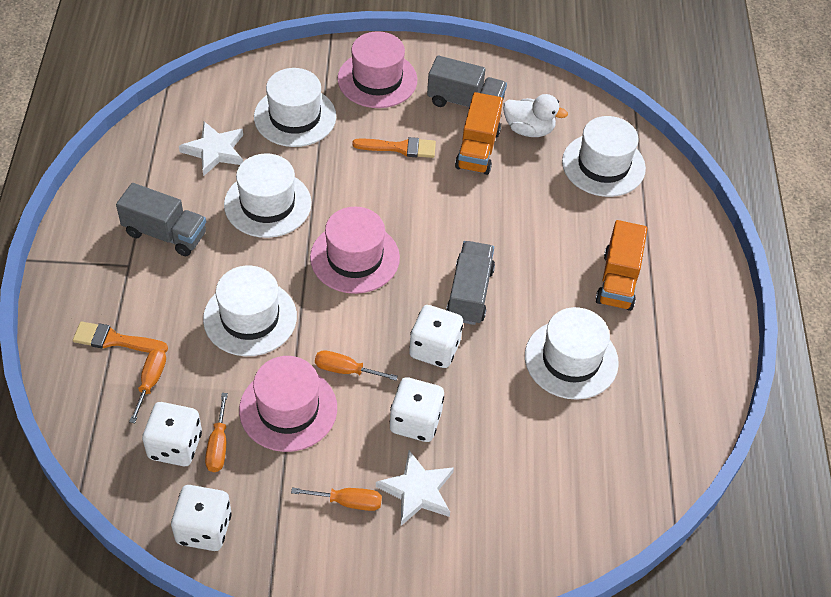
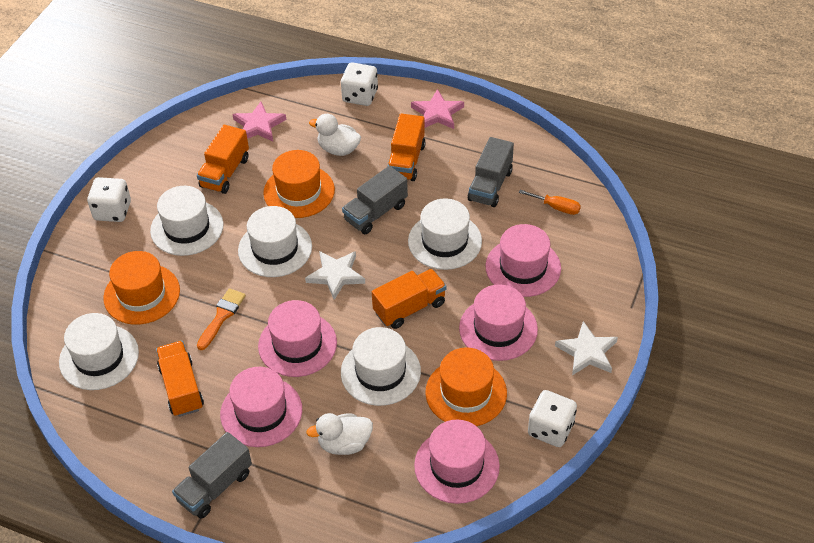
orange brush: 2 -> 1
orange hat: 0 -> 3
orange screwdriver: 4 -> 1
orange truck: 2 -> 4
pink hat: 3 -> 5
pink star: 0 -> 2
white dice: 4 -> 3
white duck: 1 -> 2

